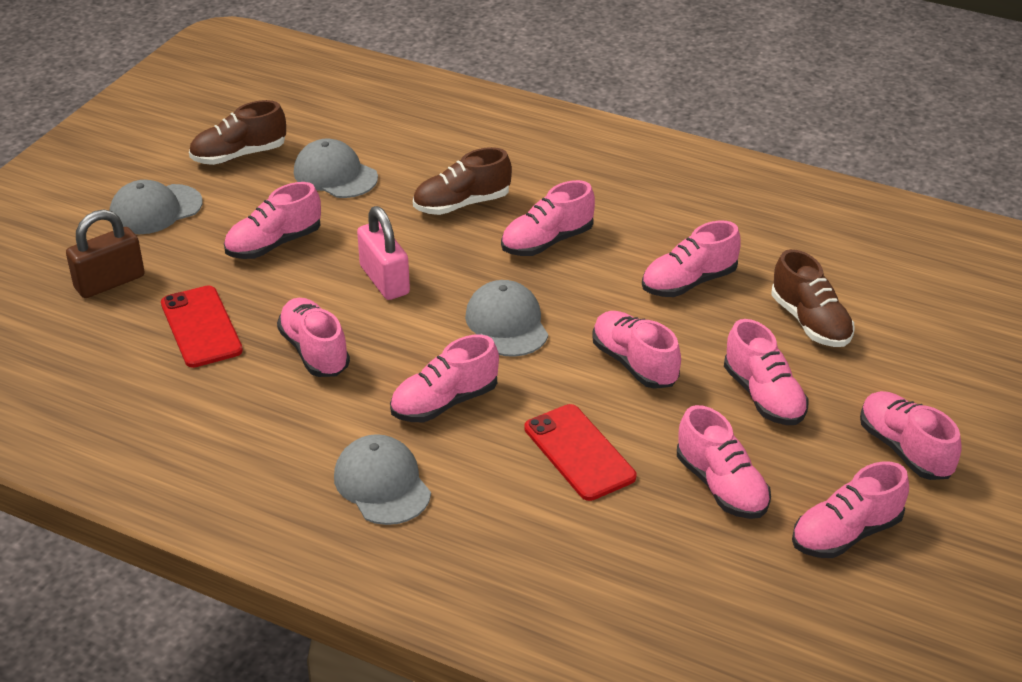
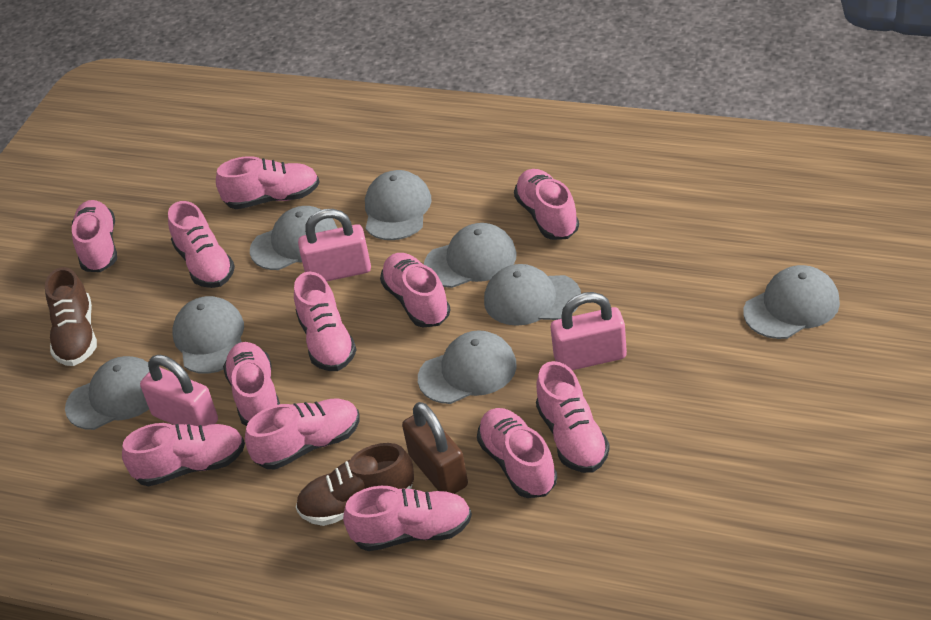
brown shoe: 3 -> 2
grey cap: 4 -> 8
pink padlock: 1 -> 3
pink shoe: 10 -> 12
red phone: 2 -> 0

